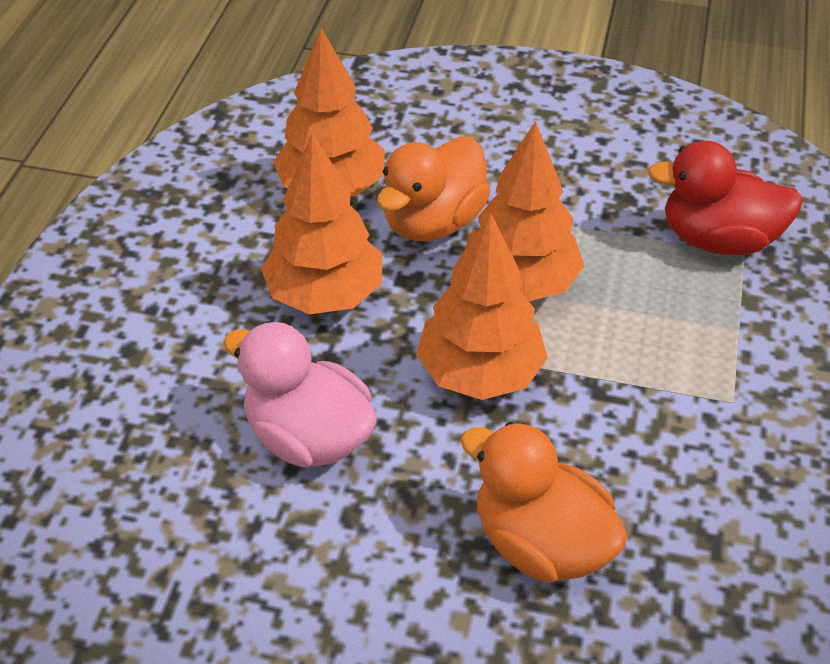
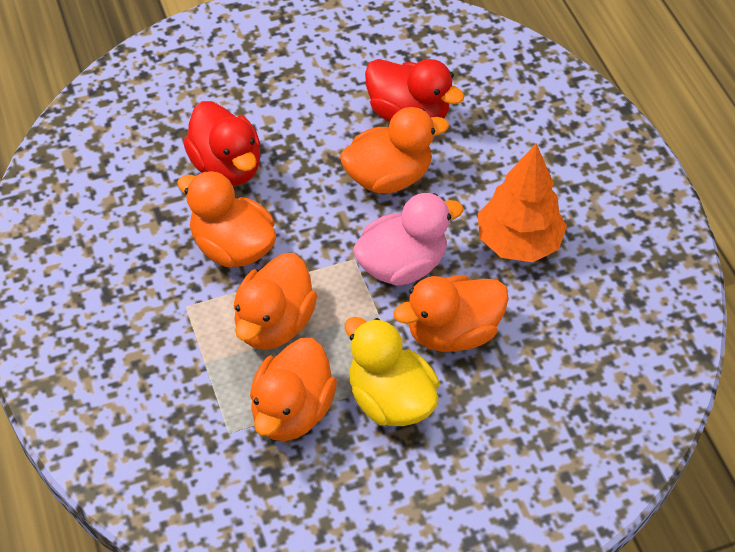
orange duck: 2 -> 5
orange tree: 4 -> 1
red duck: 1 -> 2
yellow duck: 0 -> 1

